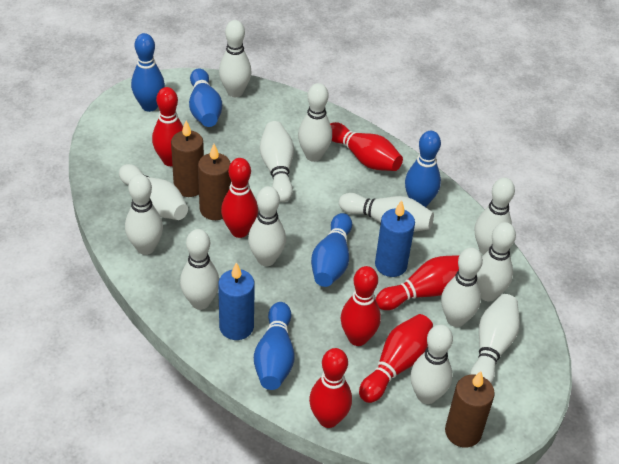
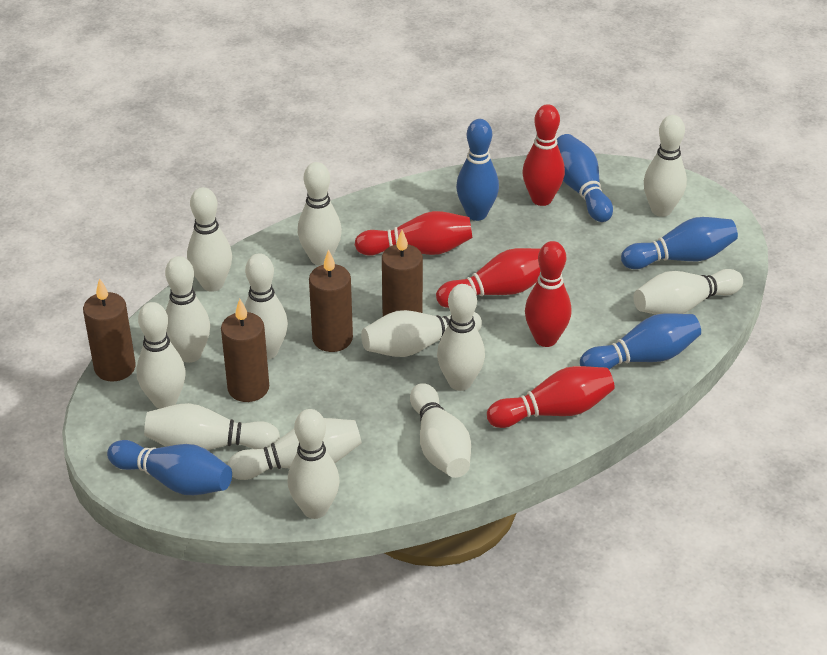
blue candle: 2 -> 0
brown candle: 3 -> 4
red bowling pin: 7 -> 5

